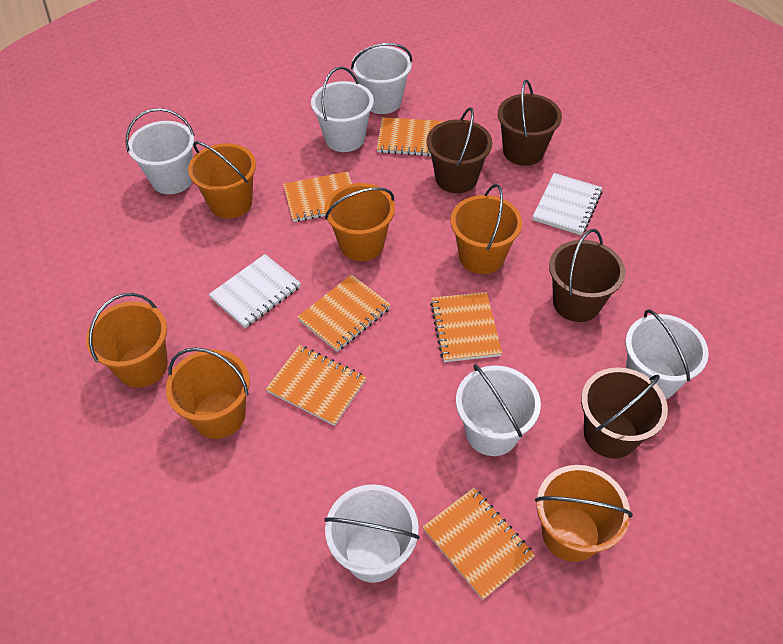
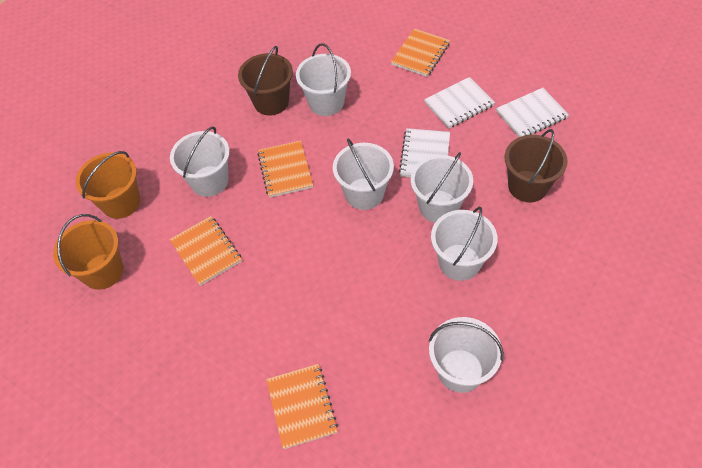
brown bucket: 4 -> 2
orange bucket: 6 -> 2
orange notebook: 6 -> 4
white notebook: 2 -> 3

